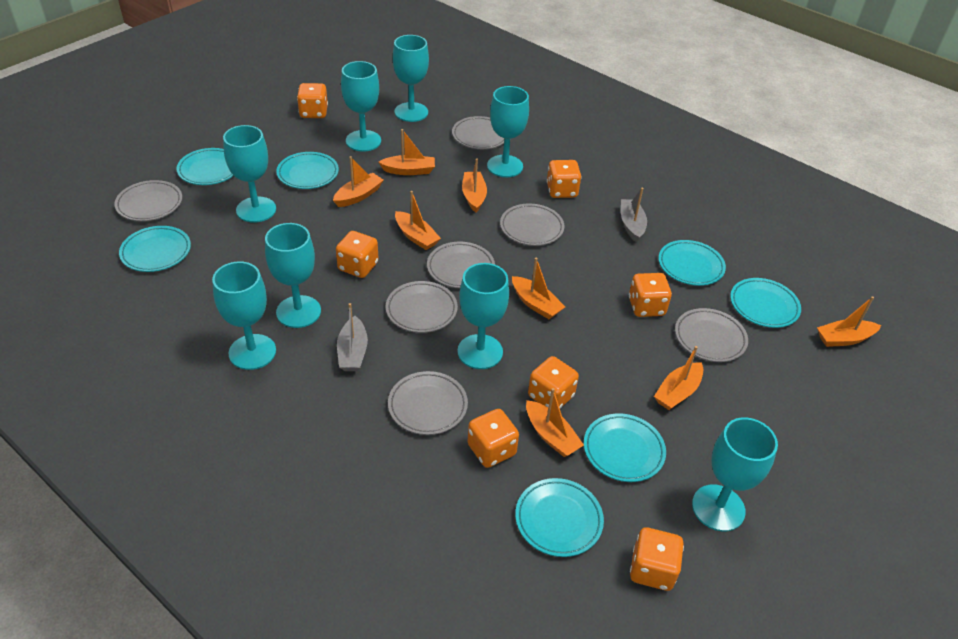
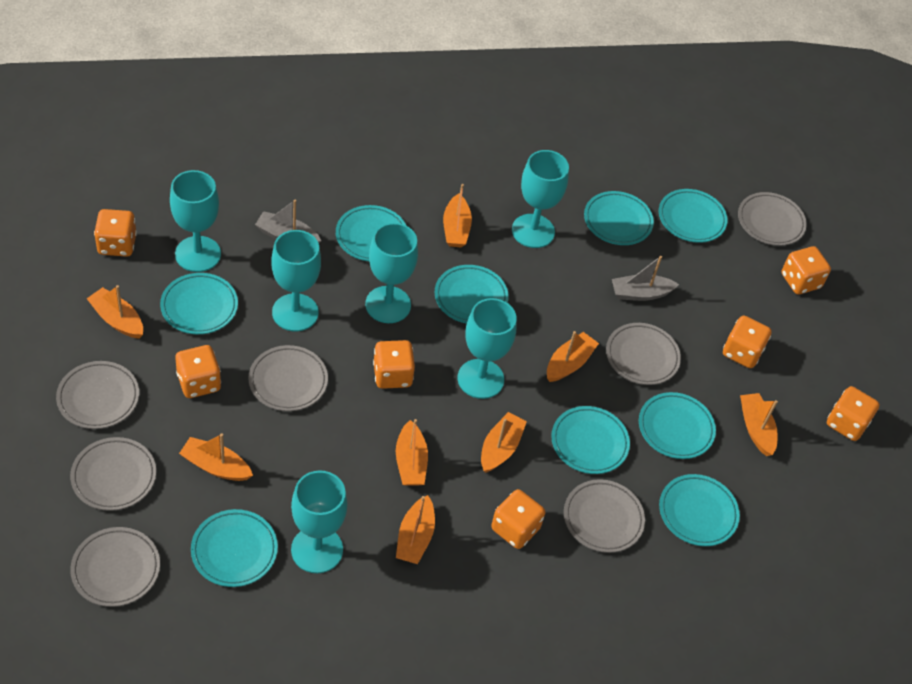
turquoise goblet: 8 -> 6
turquoise plate: 7 -> 9

